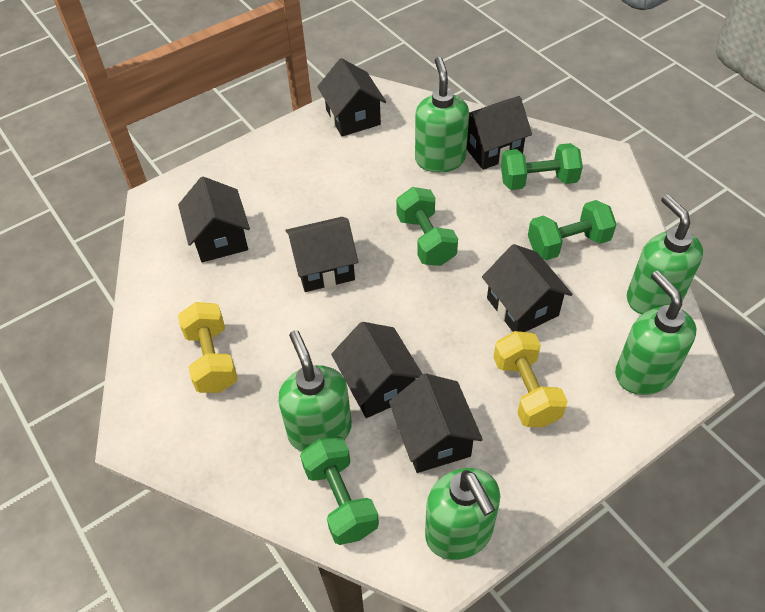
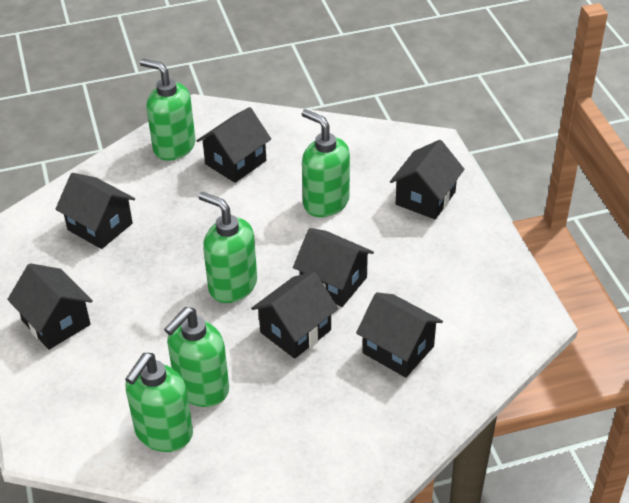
green dumbbell: 4 -> 0
yellow dumbbell: 2 -> 0

